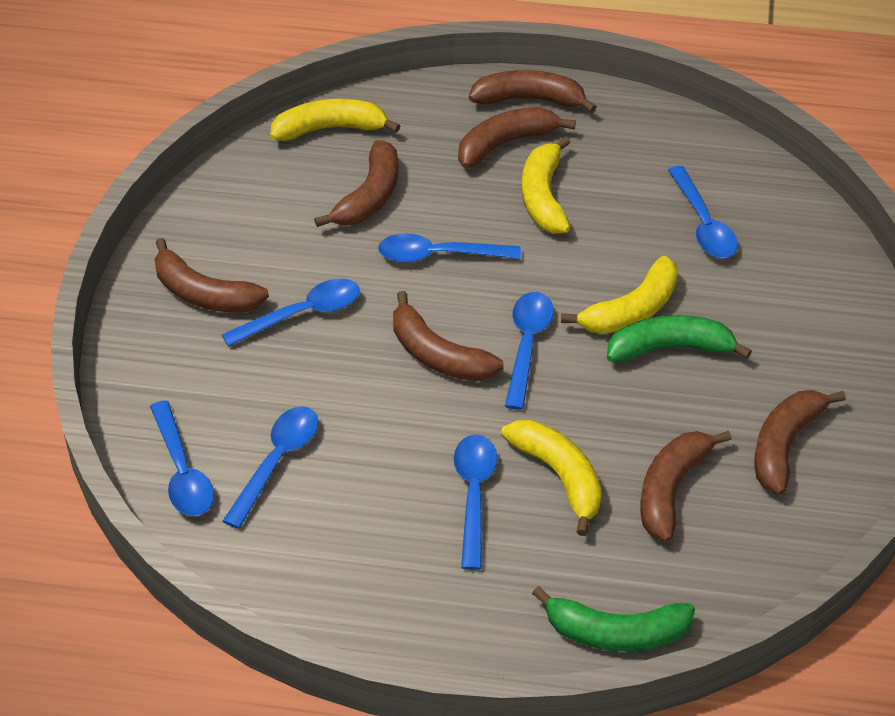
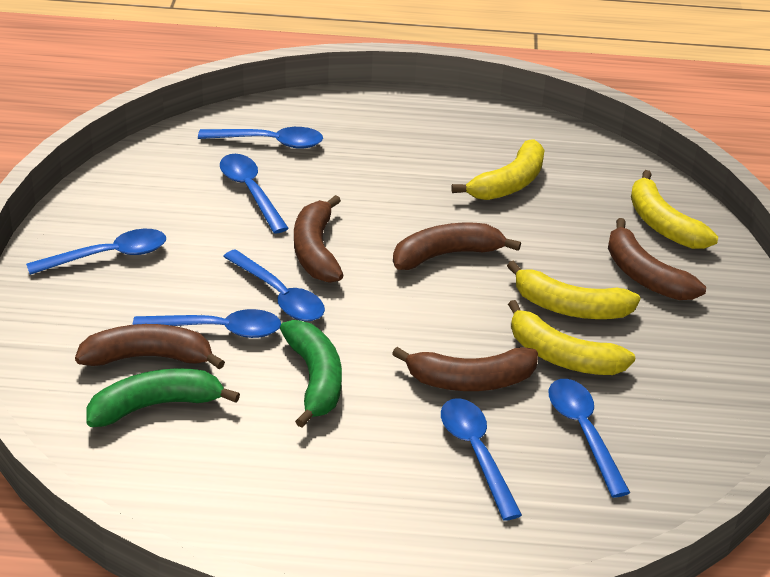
brown banana: 7 -> 5

